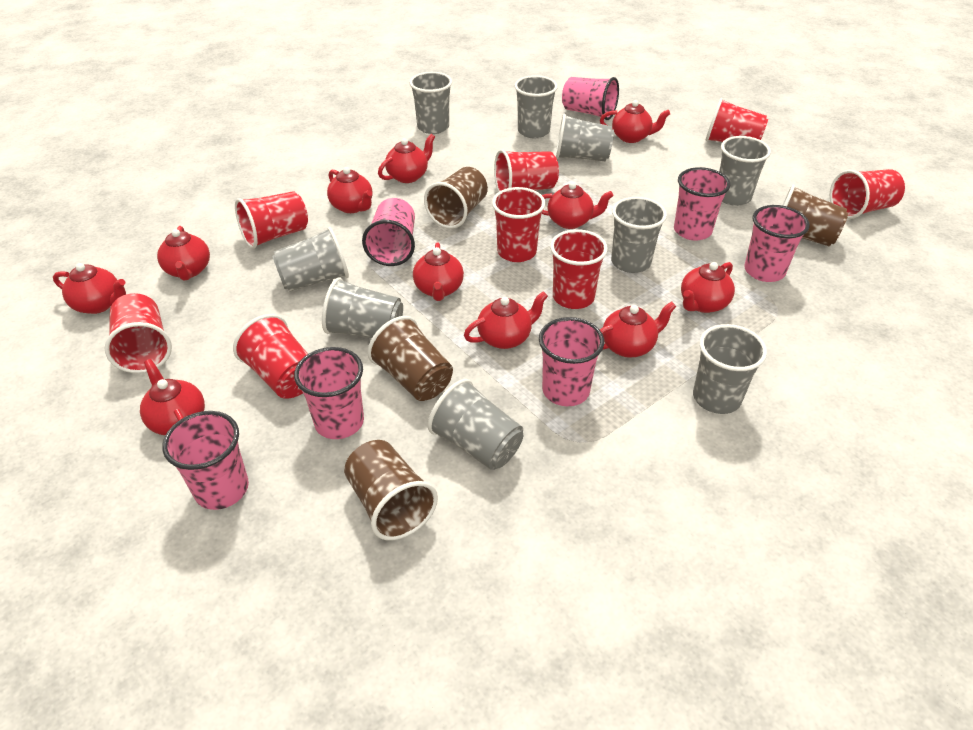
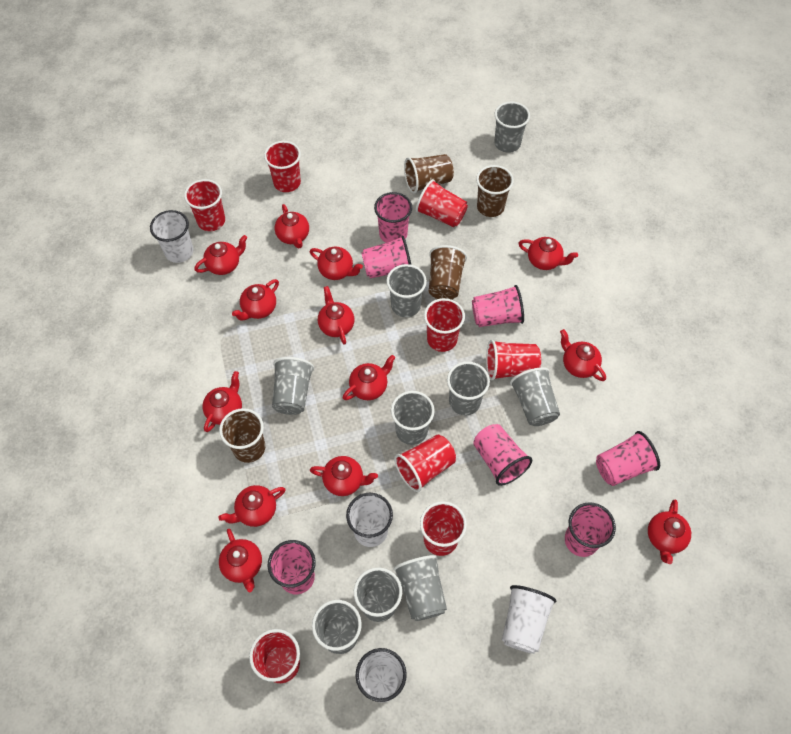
red teapot: 11 -> 13
white cup: 0 -> 4

